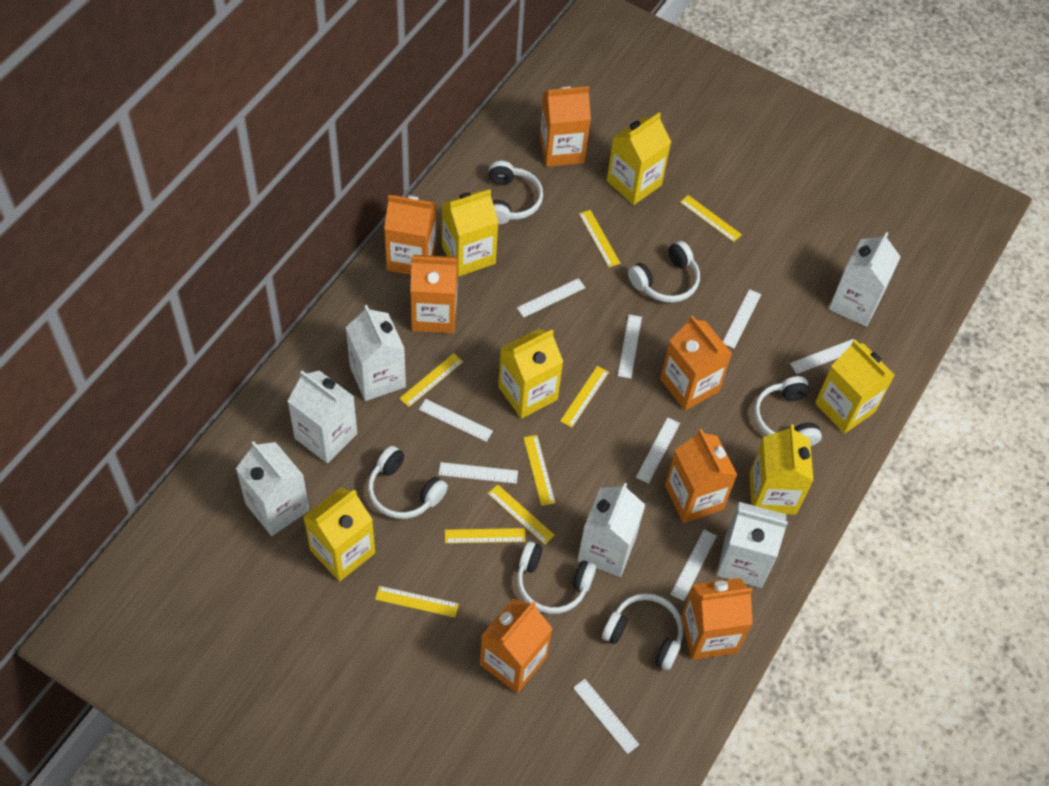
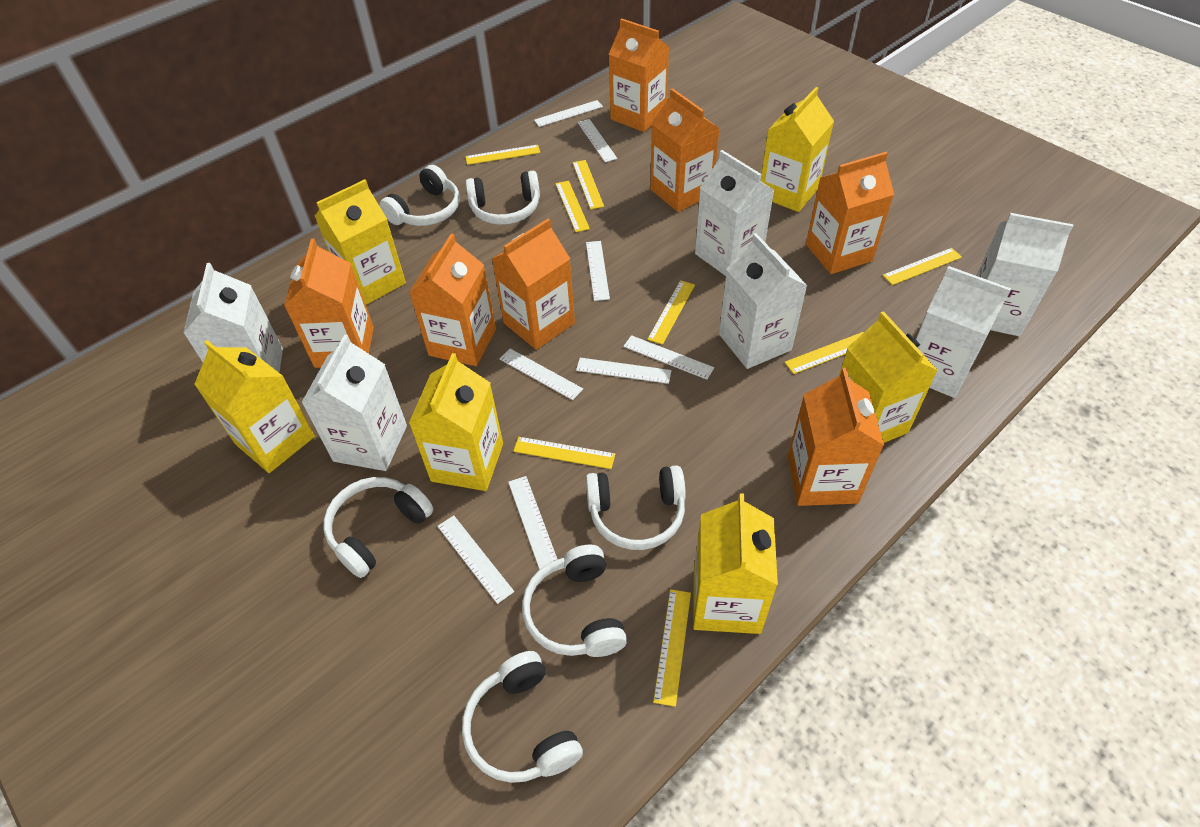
white ruler: 9 -> 8

